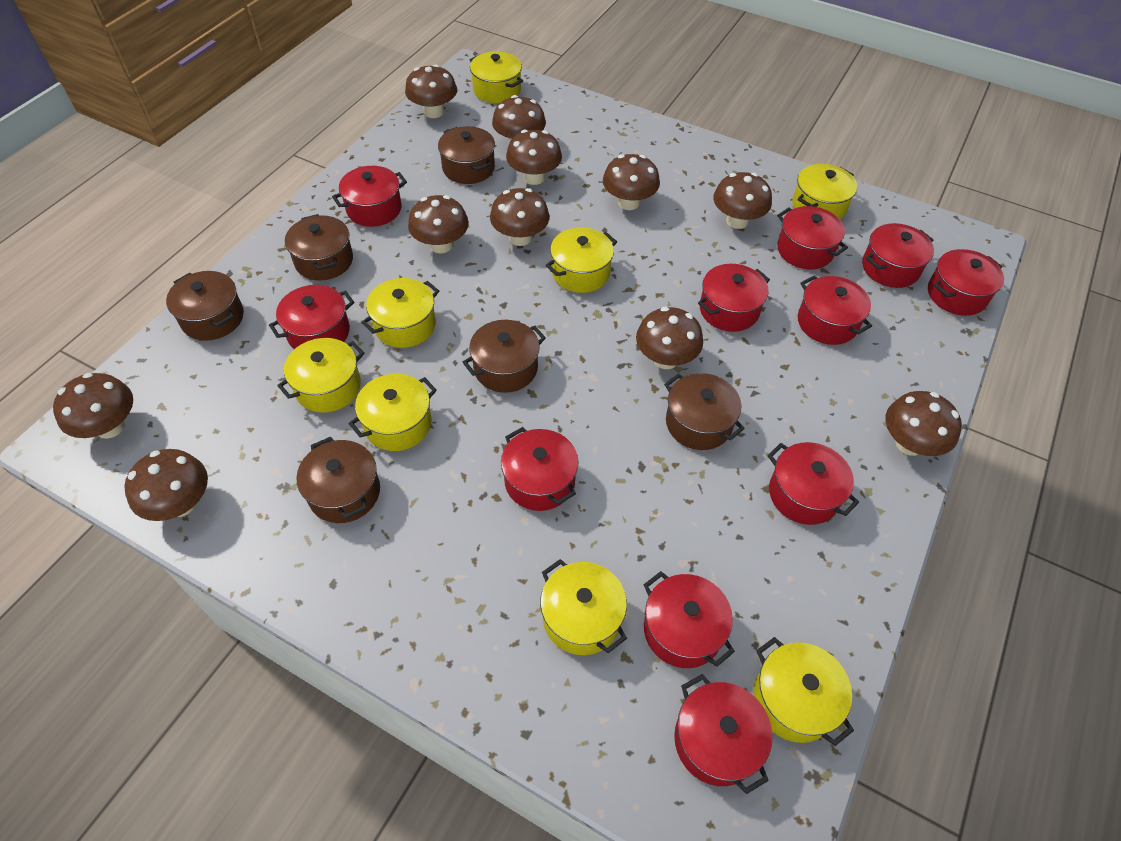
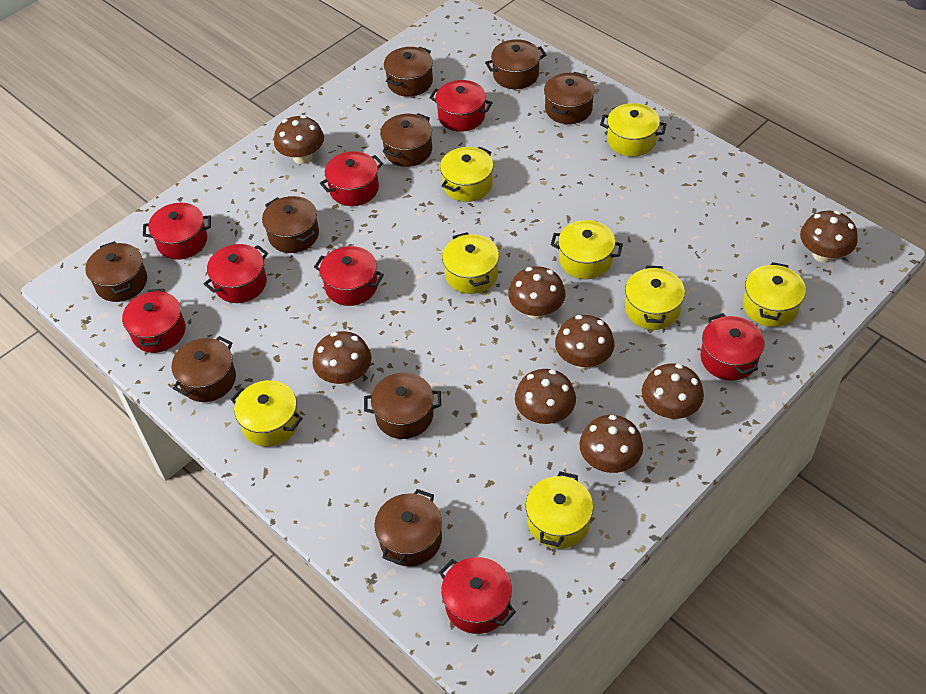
brown mushroom: 11 -> 8
brown pot: 6 -> 9
red pot: 11 -> 8

